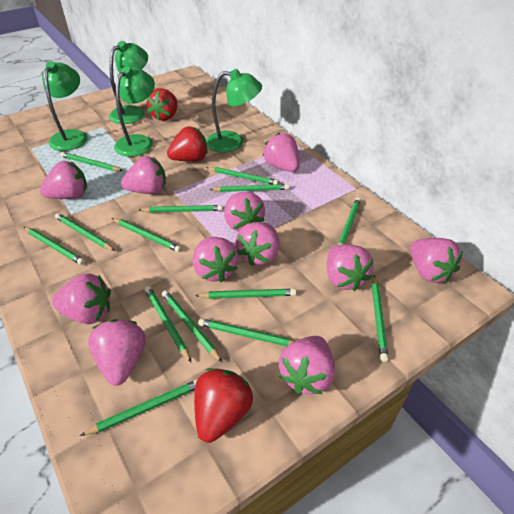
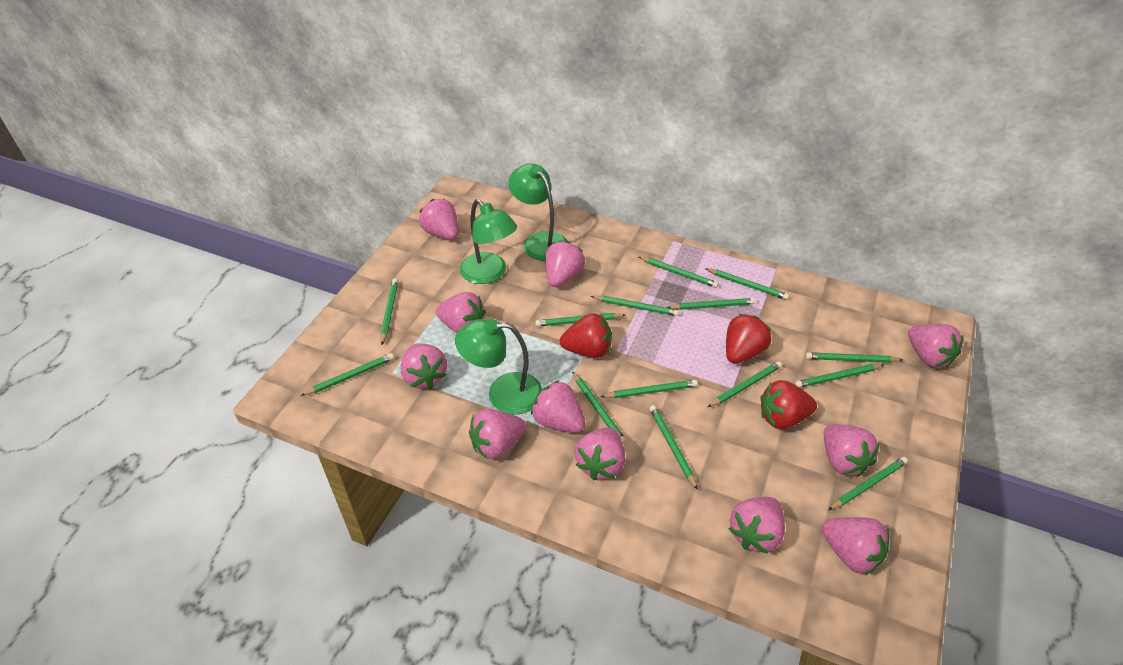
green lamp: 4 -> 3

